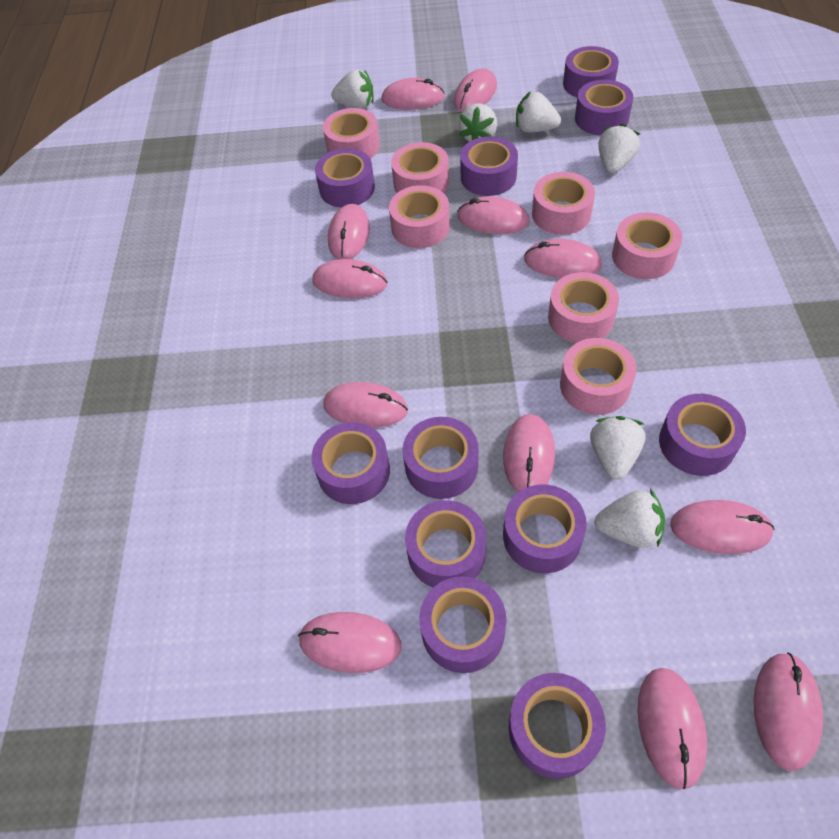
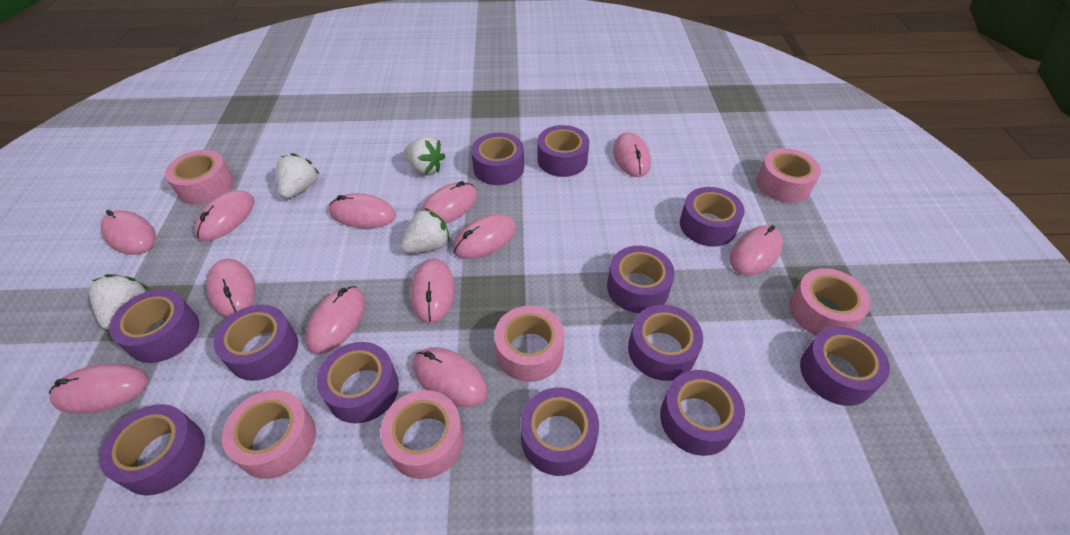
pink tape: 7 -> 6
purple tape: 11 -> 12
white strawberry: 6 -> 4

